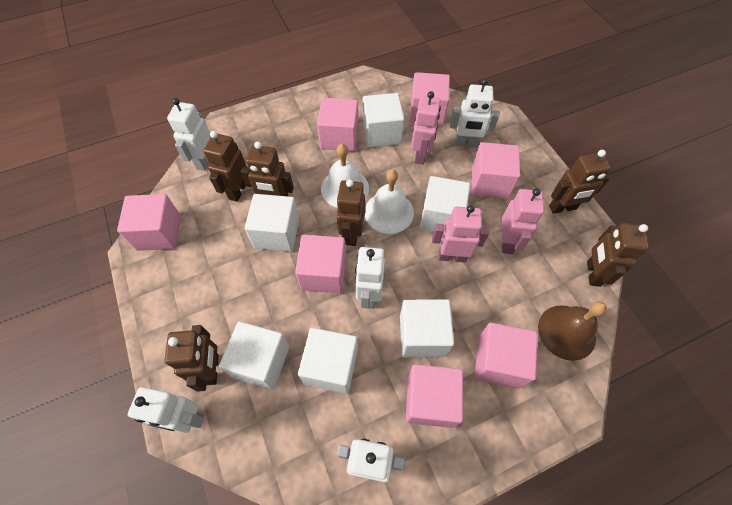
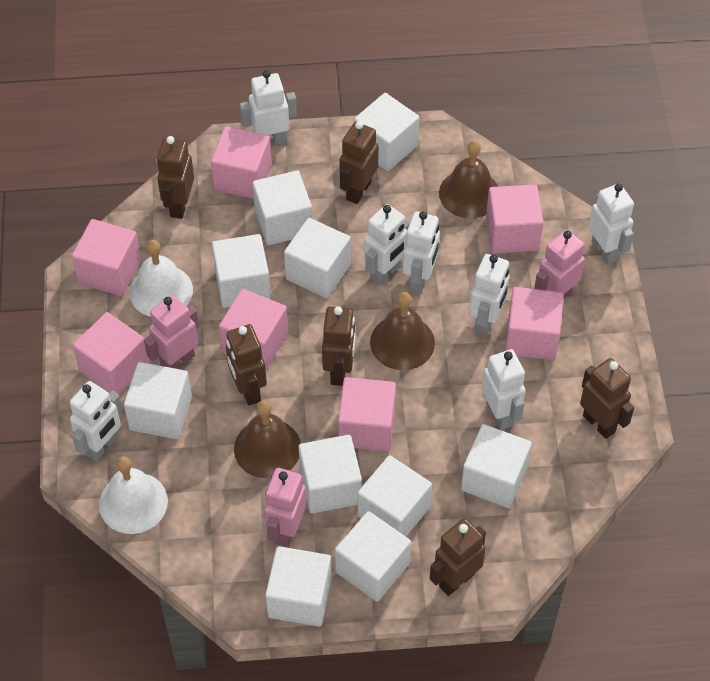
brown bell: 1 -> 3
white cube: 6 -> 10
white robot: 5 -> 7

